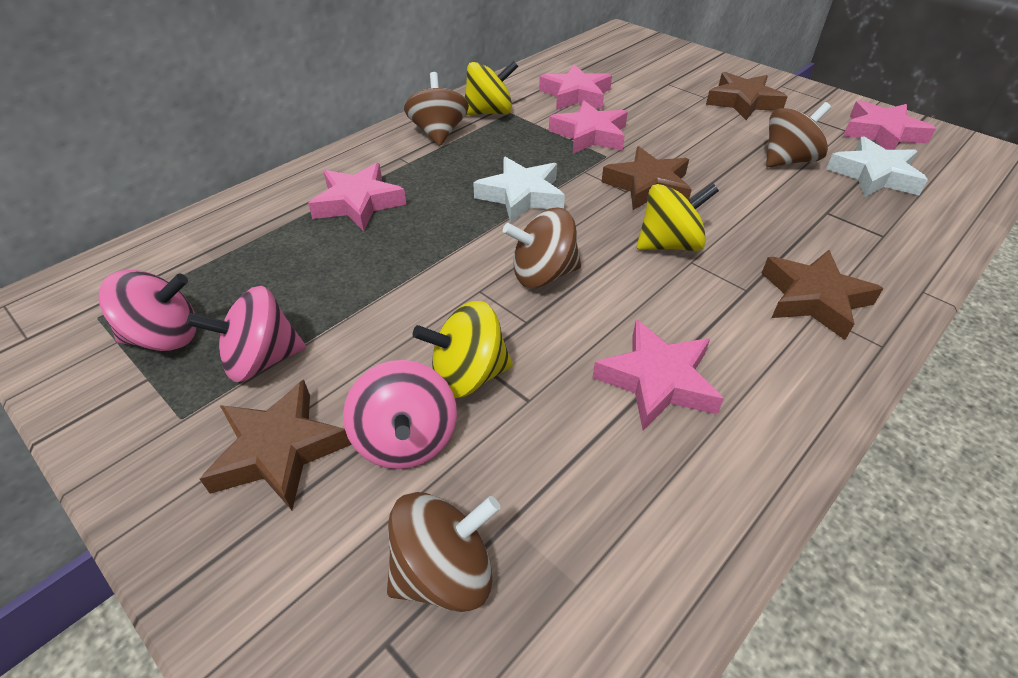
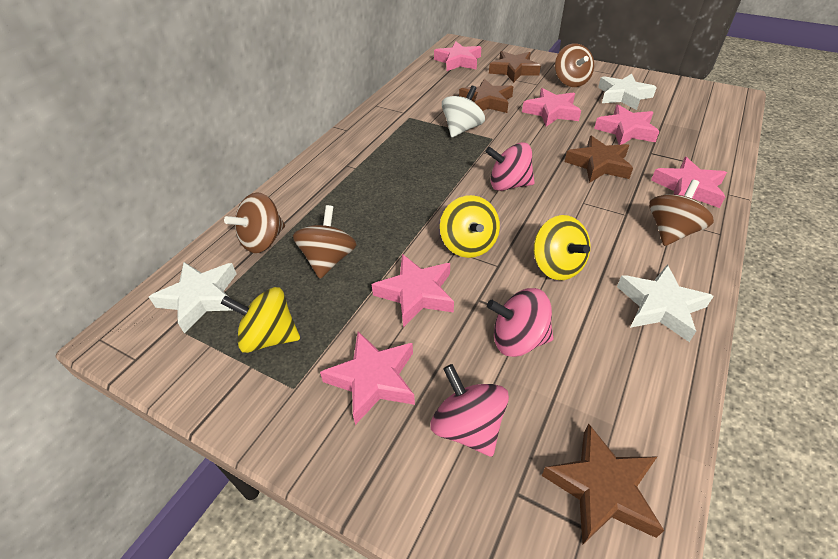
pink star: 5 -> 6
white spinning top: 0 -> 1
white star: 2 -> 3

